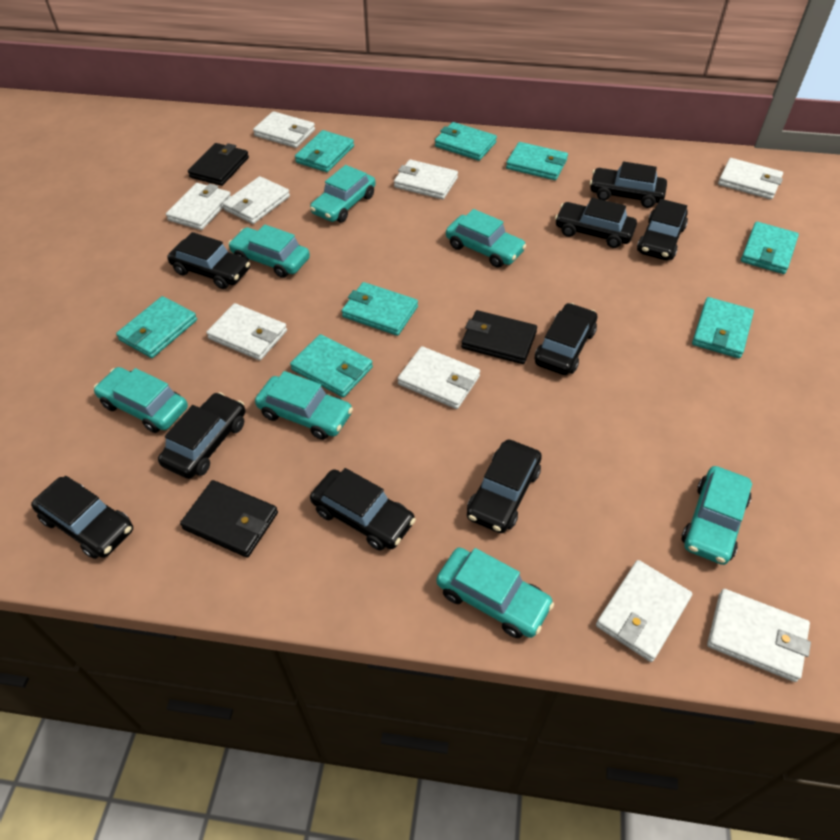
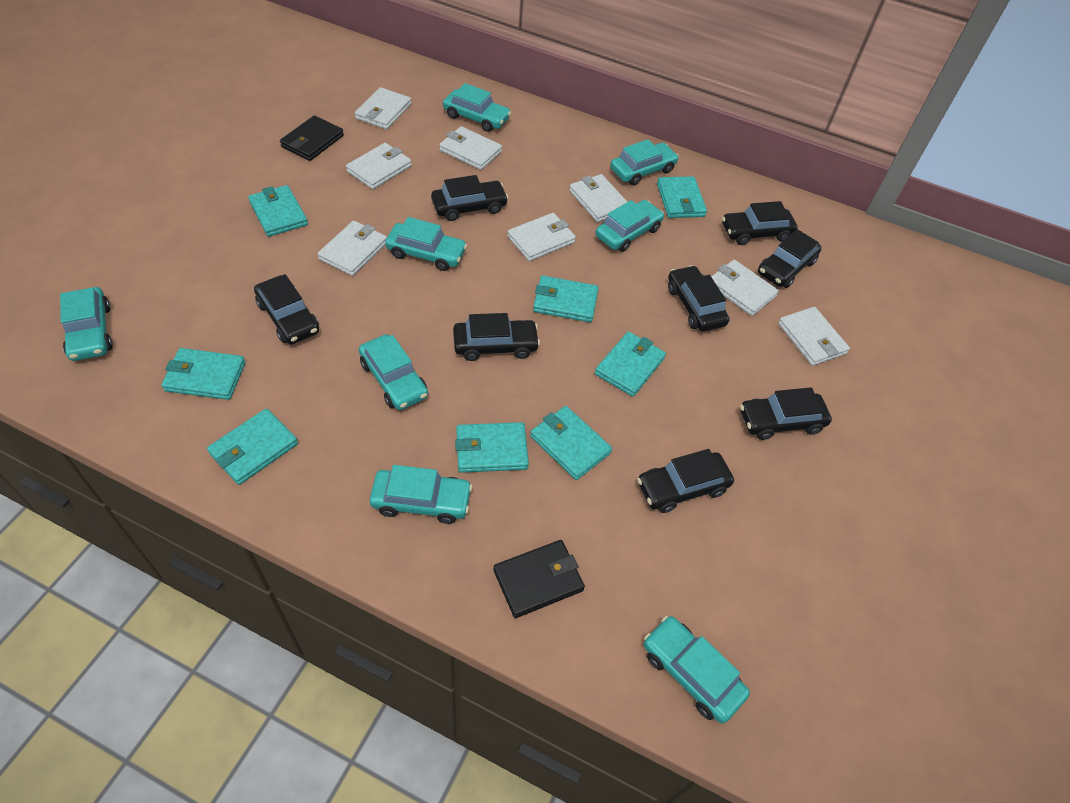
black car: 9 -> 8
black wallet: 3 -> 2
turquoise car: 7 -> 8
white wallet: 9 -> 8

